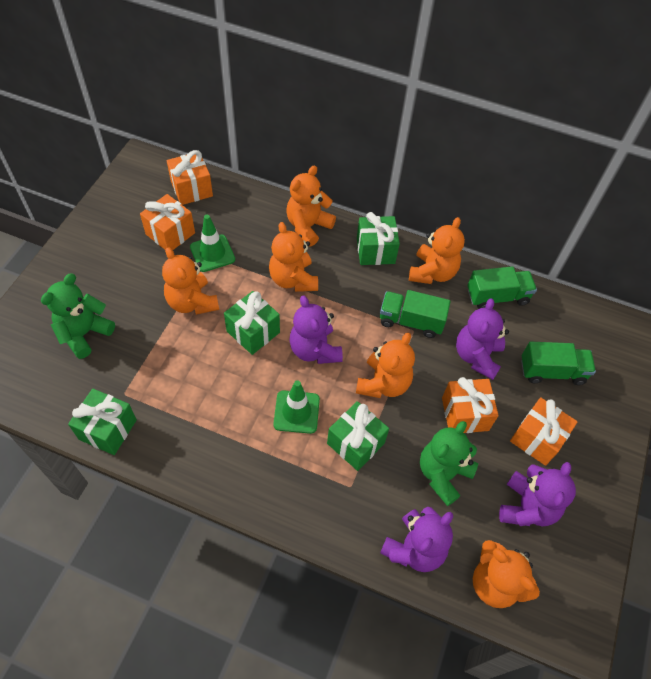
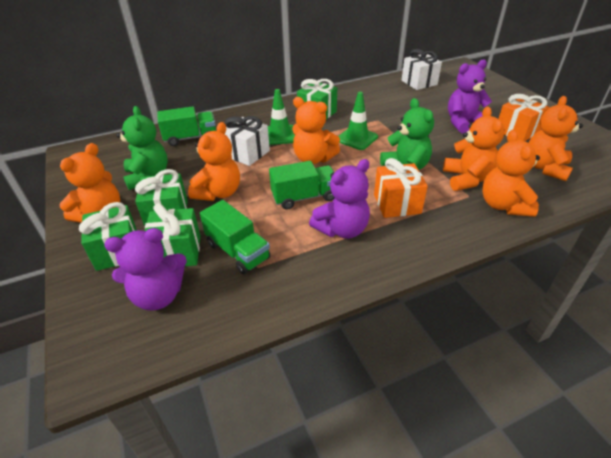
orange gift: 4 -> 2
purple teddy bear: 4 -> 3
white gift: 0 -> 2

